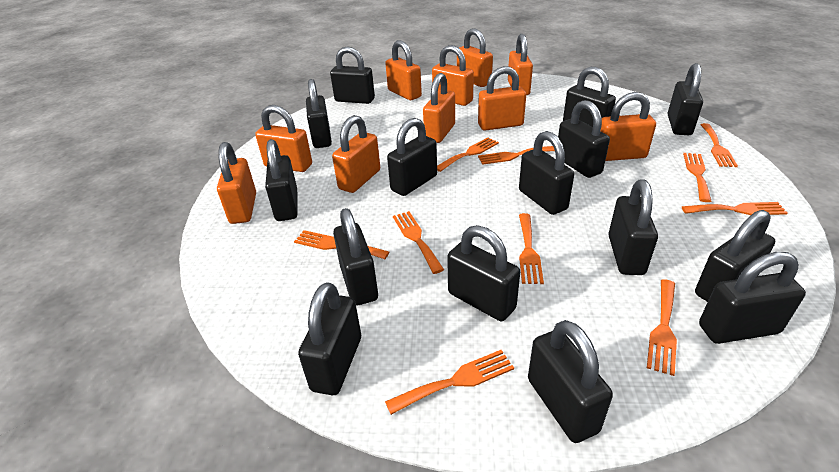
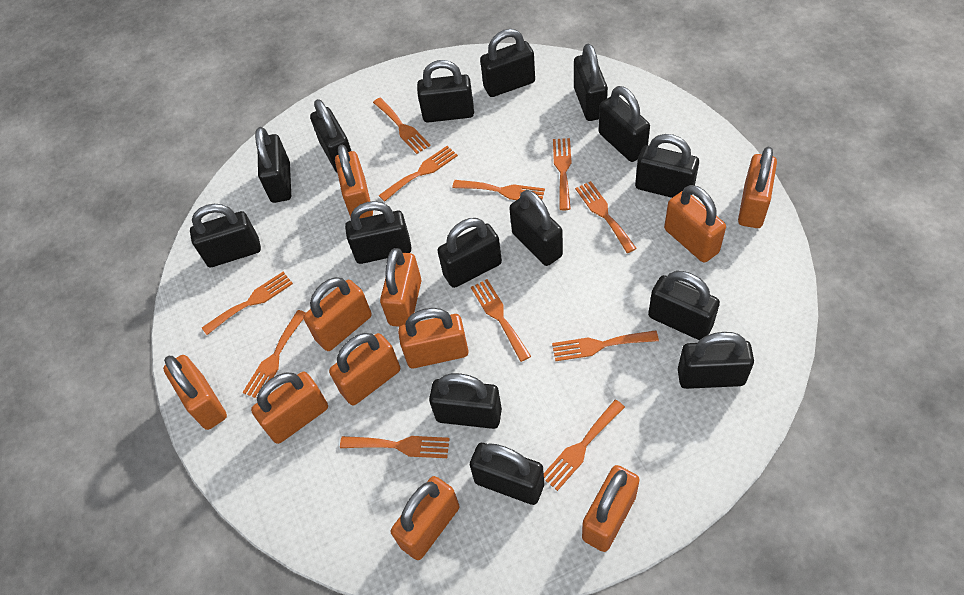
orange fork: 10 -> 11
orange padlock: 10 -> 11

